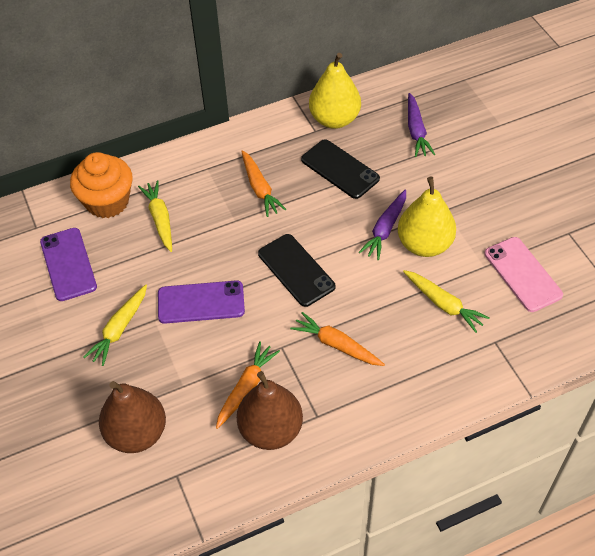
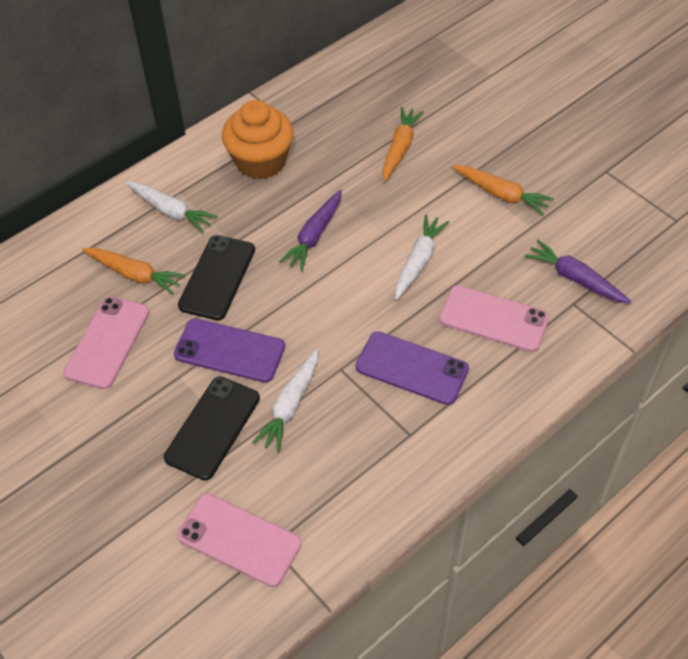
brown pear: 2 -> 0
pink phone: 1 -> 3
white carrot: 0 -> 3
yellow carrot: 3 -> 0
yellow pear: 2 -> 0

